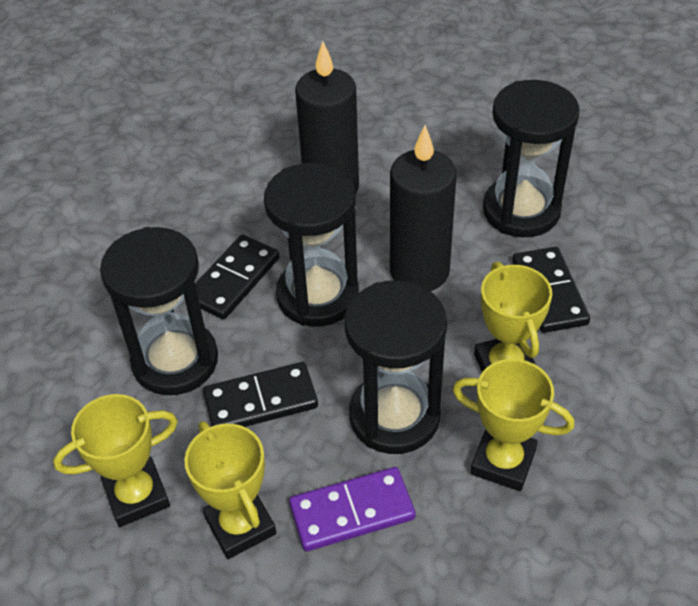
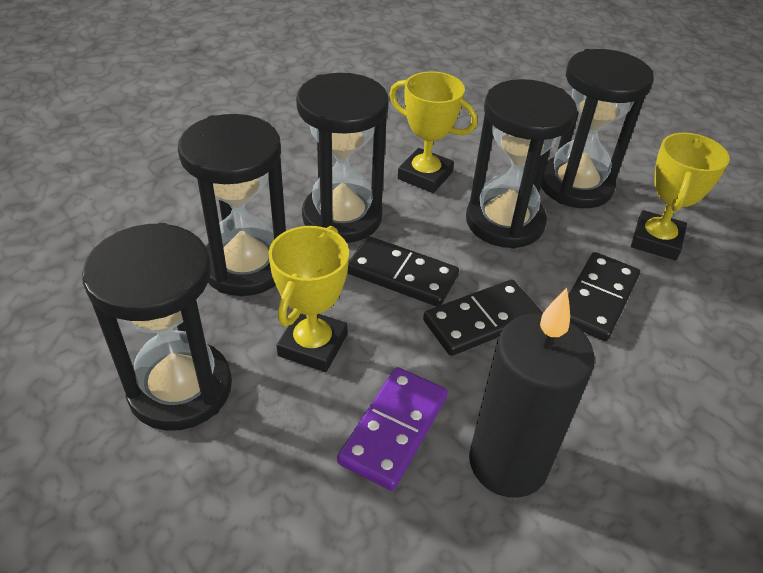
black candle: 2 -> 1
black hourglass: 4 -> 5
yellow trophy: 4 -> 3

